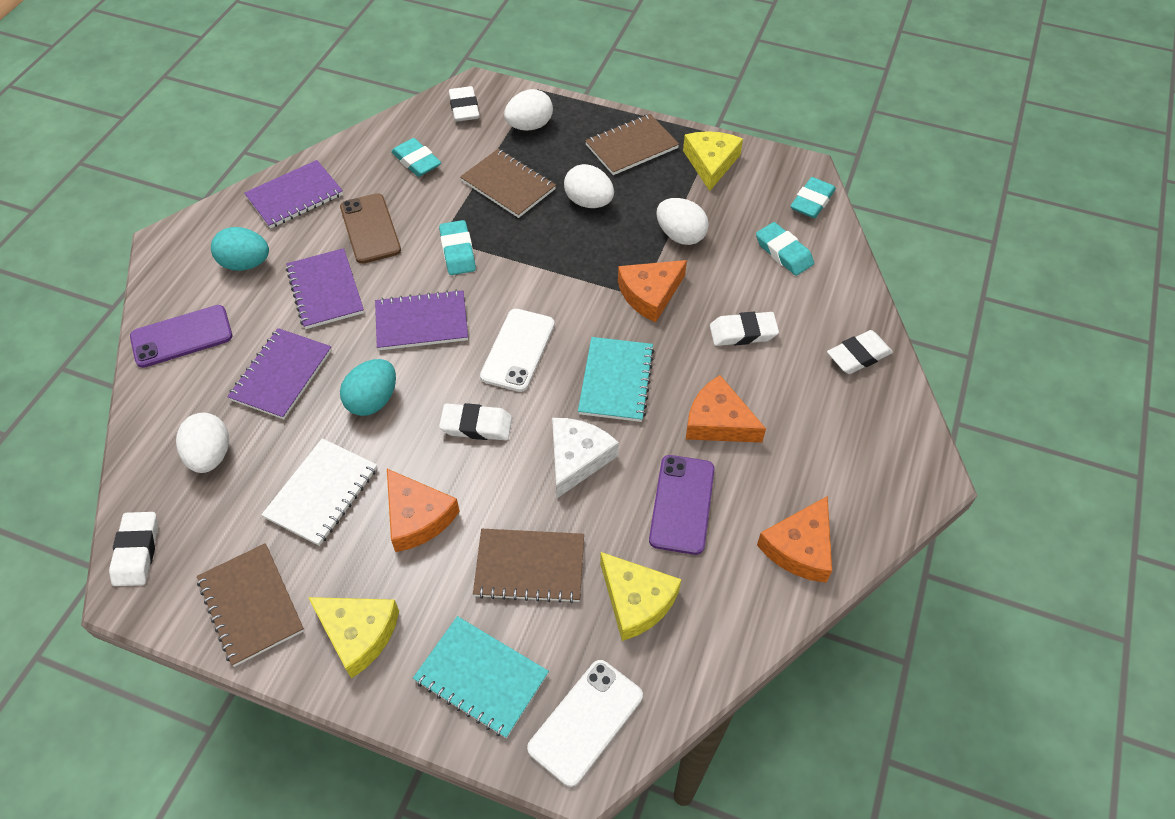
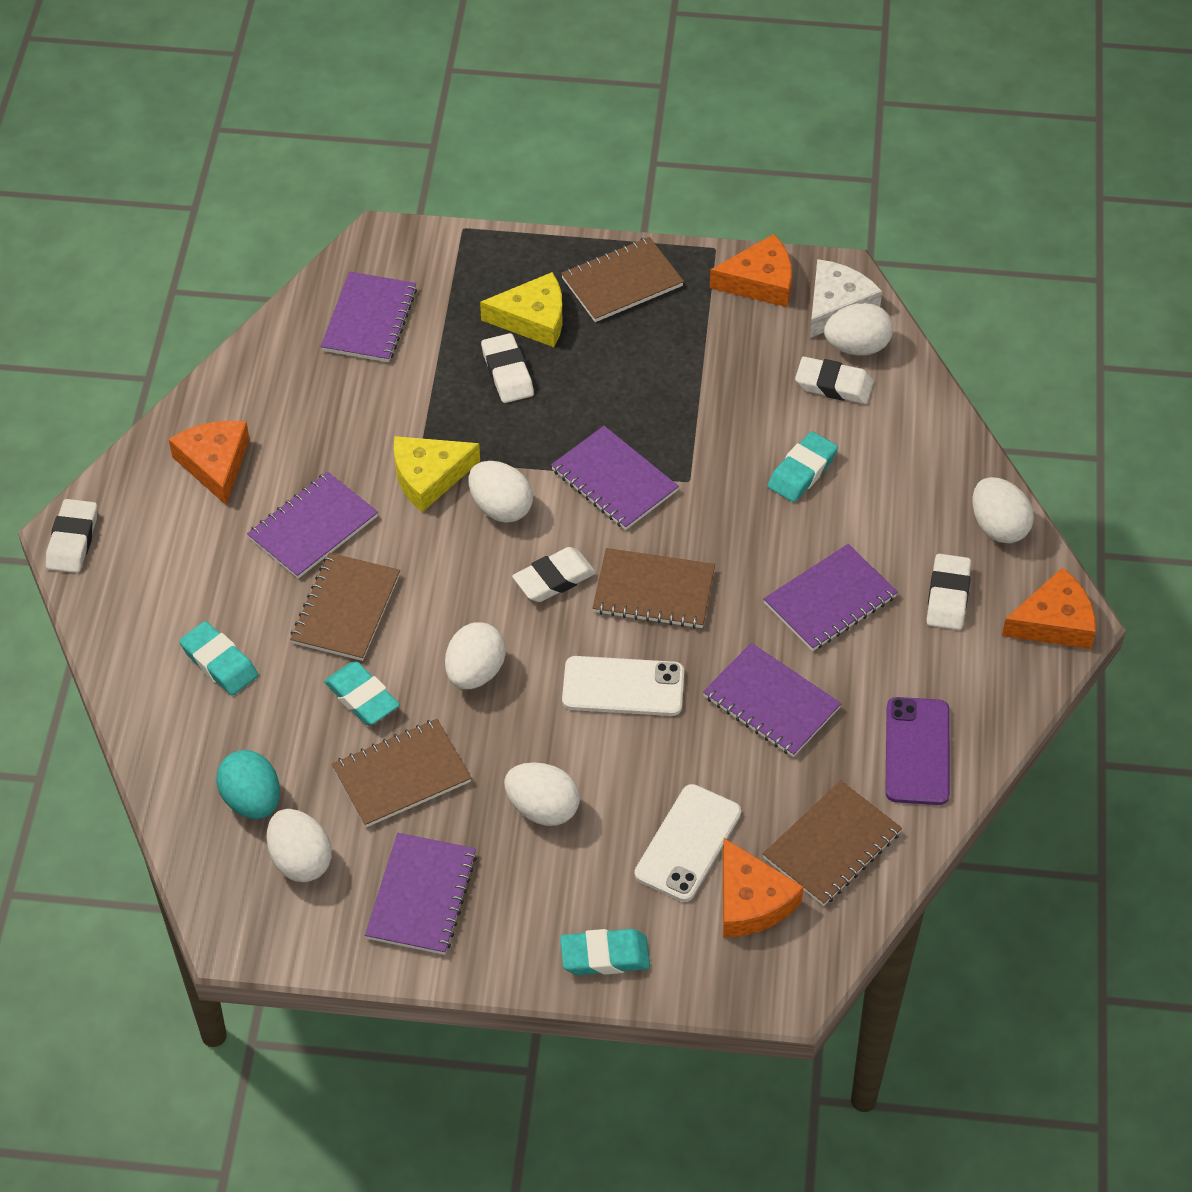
brown notebook: 4 -> 5
brown phone: 1 -> 0
purple notebook: 4 -> 6
purple phone: 2 -> 1
turquoise egg: 2 -> 1
turquoise notebook: 2 -> 0
white egg: 4 -> 6
white notebook: 1 -> 0
yellow cheese: 3 -> 2

